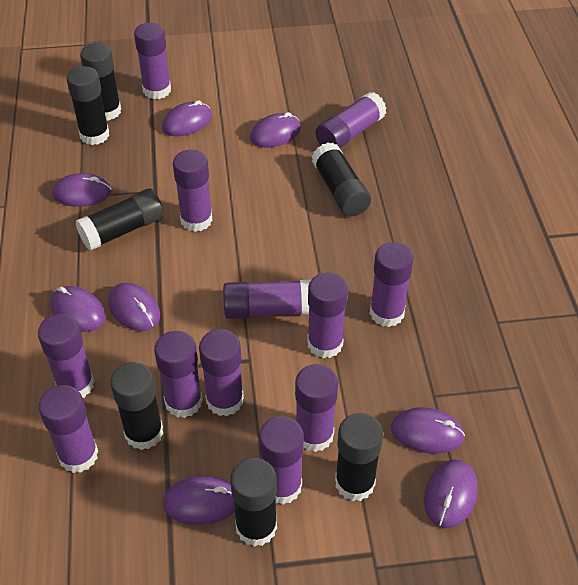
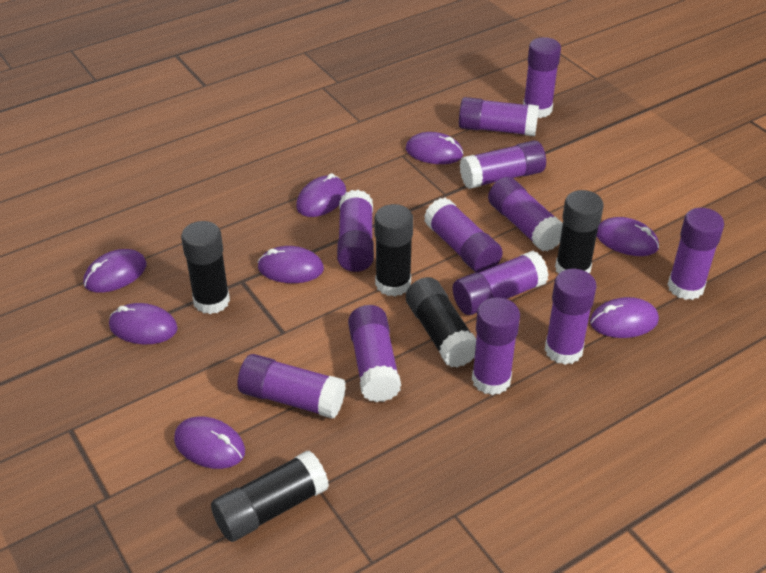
black glue stick: 7 -> 5

